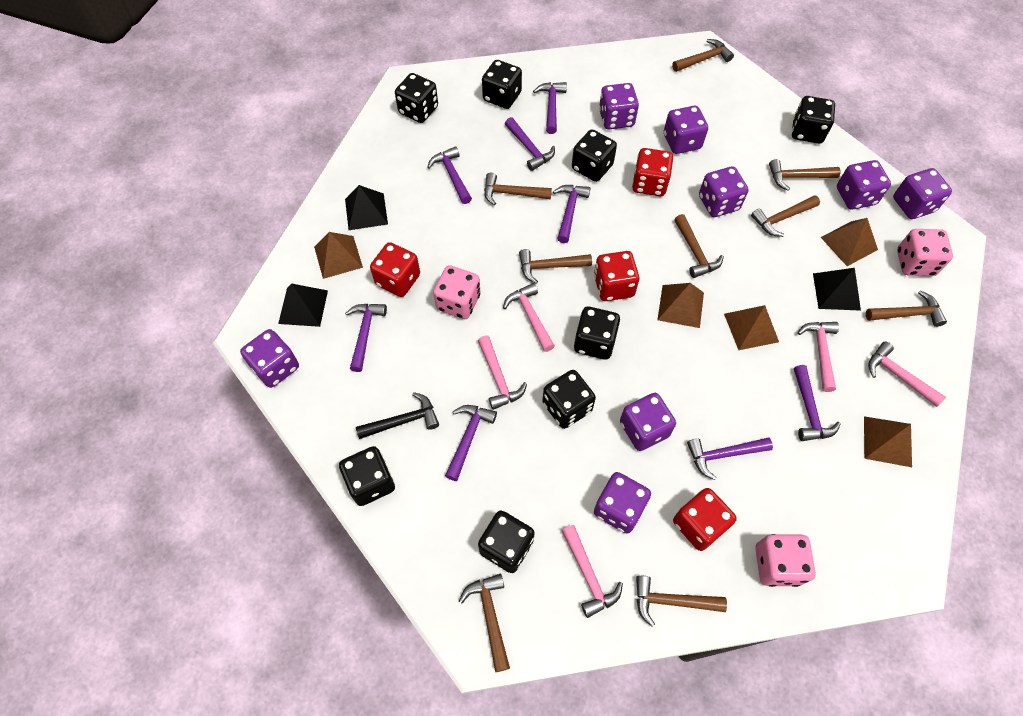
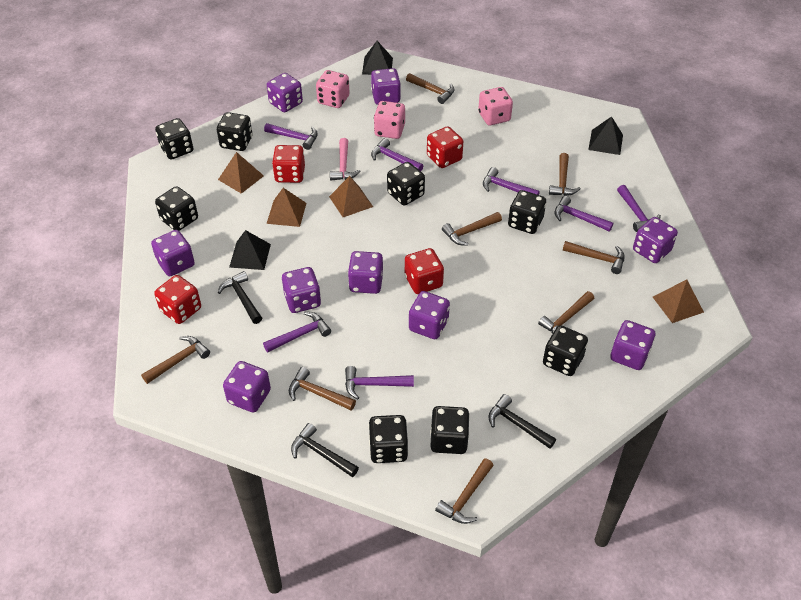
black hammer: 1 -> 3
brown hammer: 9 -> 8
brown pyramid: 5 -> 4
pink hammer: 5 -> 1
purple dice: 8 -> 9
purple hammer: 8 -> 7

